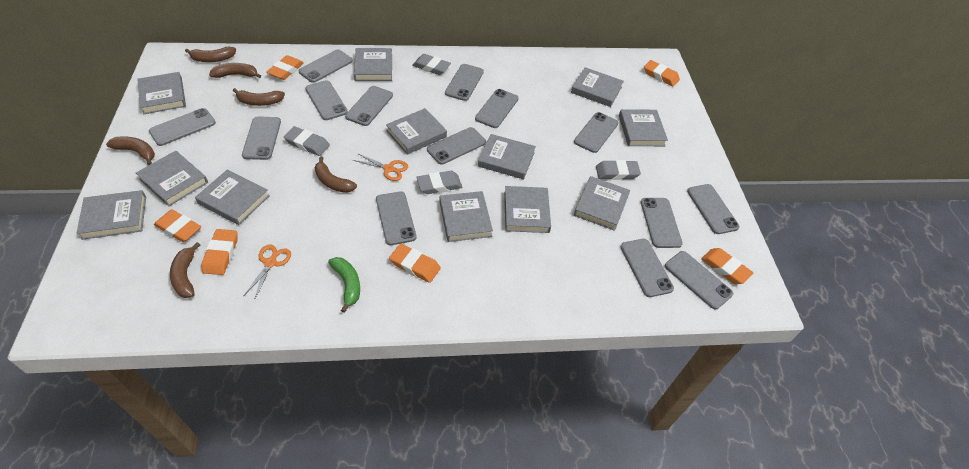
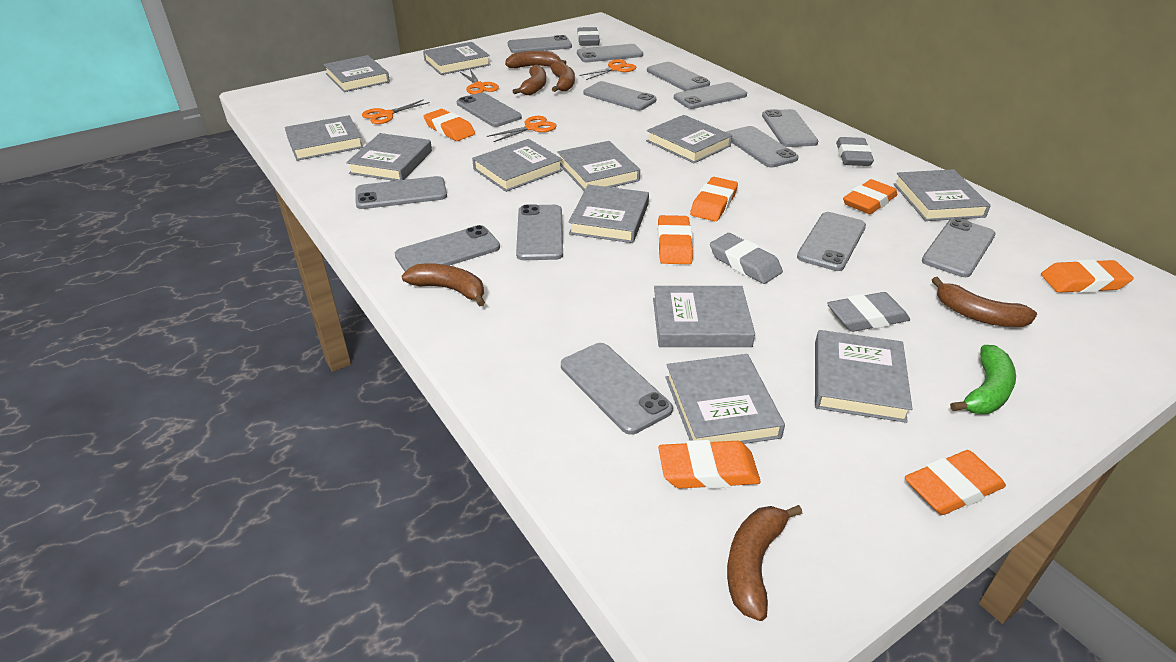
orange eraser: 6 -> 7
orange scissors: 2 -> 4

